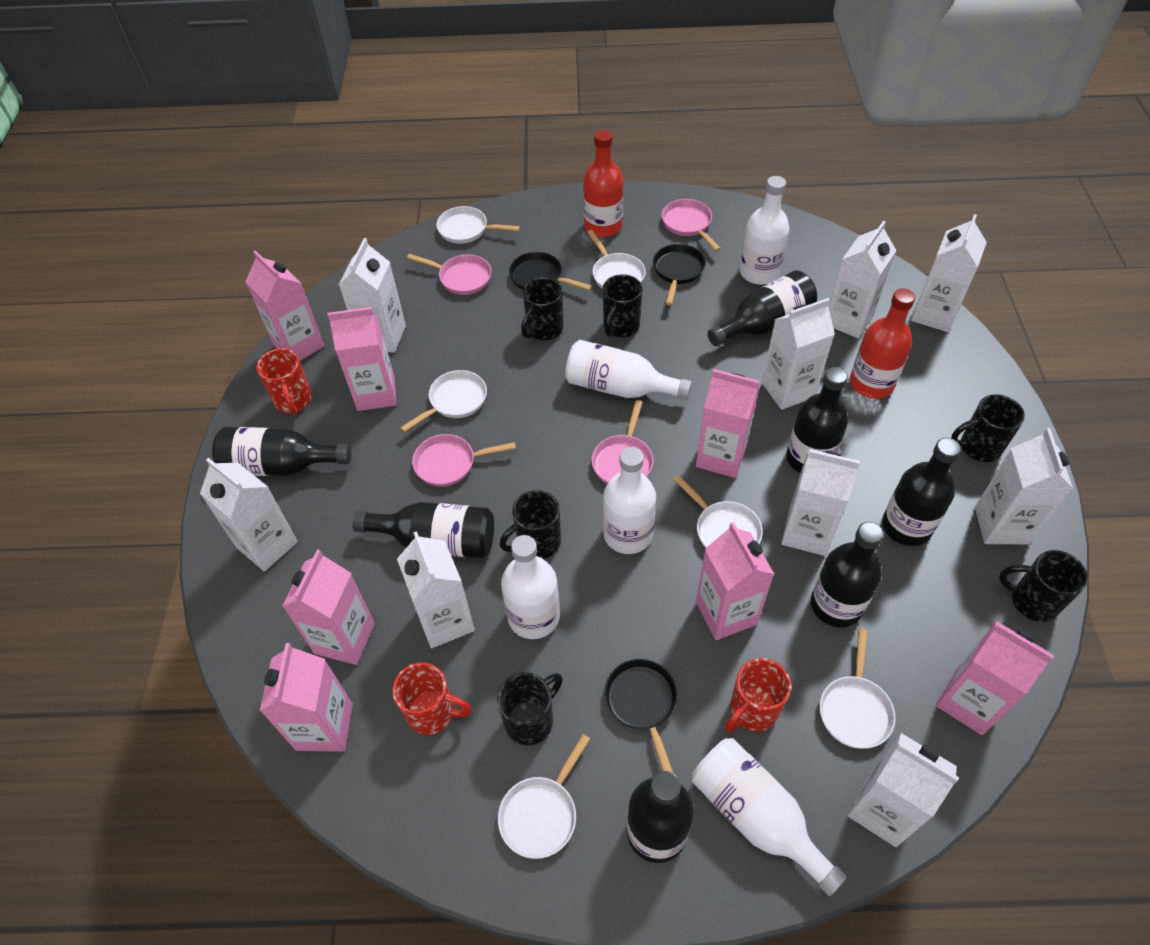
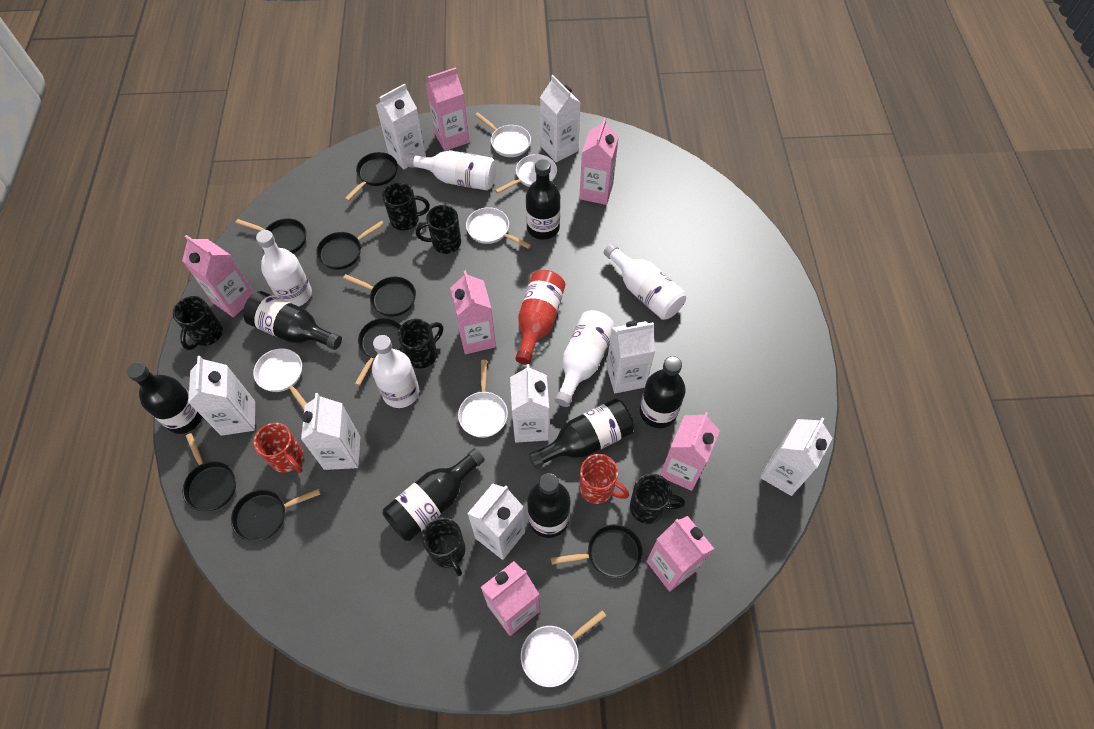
black pan: 3 -> 8
pink pan: 4 -> 0
red bottle: 2 -> 1
red mug: 3 -> 2
white carton: 9 -> 8

